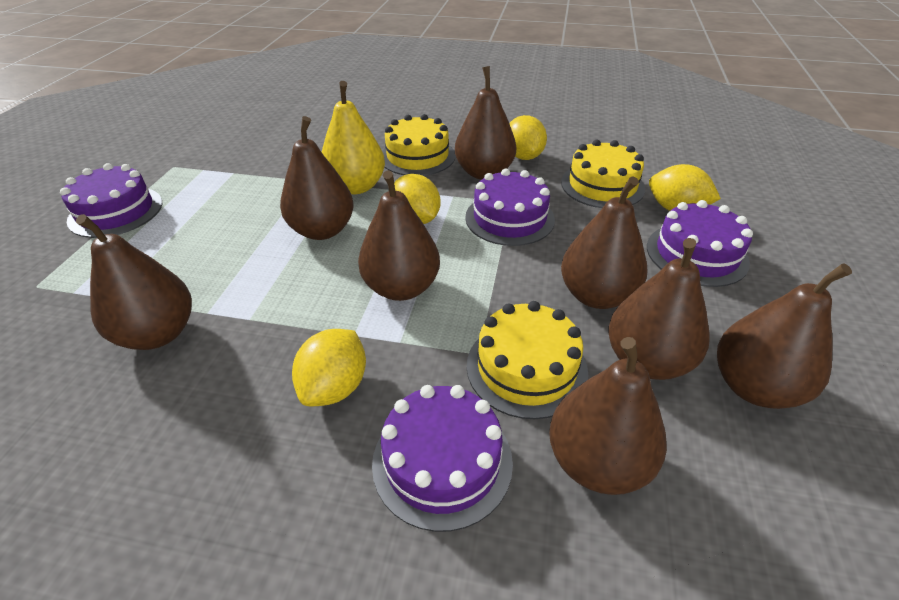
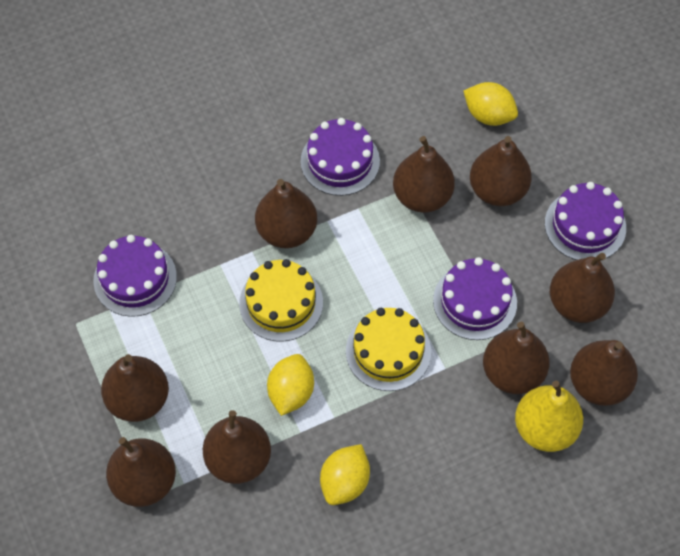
brown pear: 8 -> 9
yellow cake: 3 -> 2
yellow lemon: 4 -> 3

